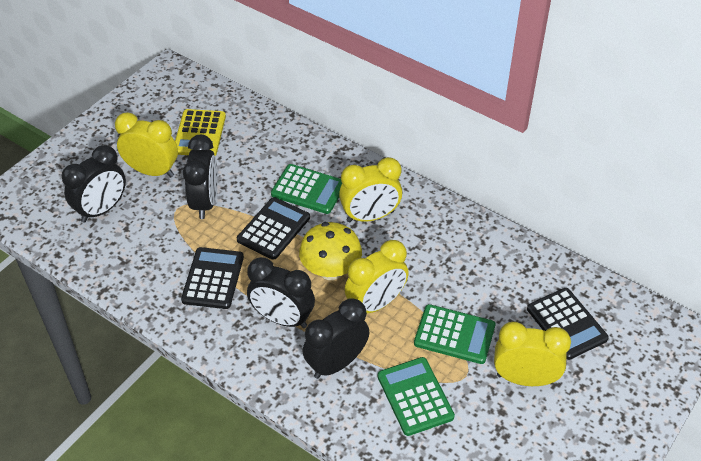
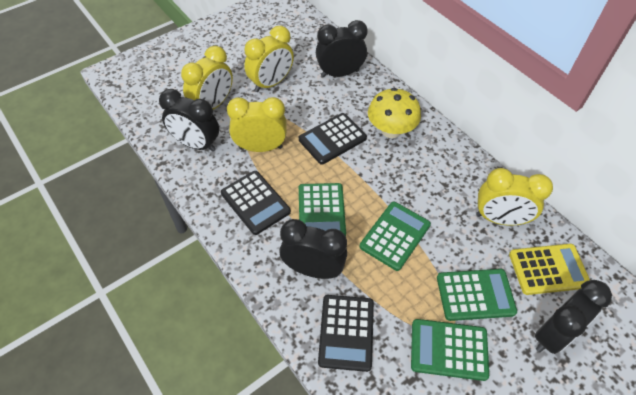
green calculator: 3 -> 4

